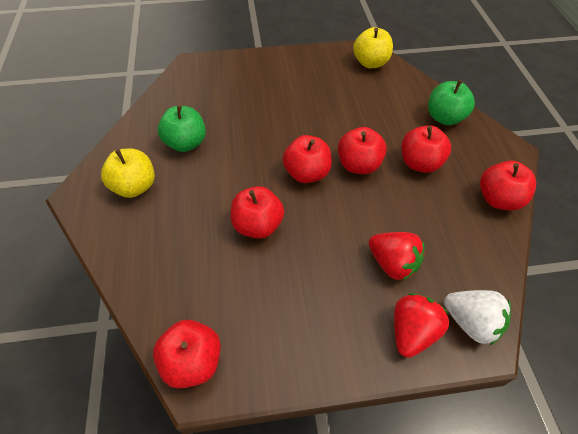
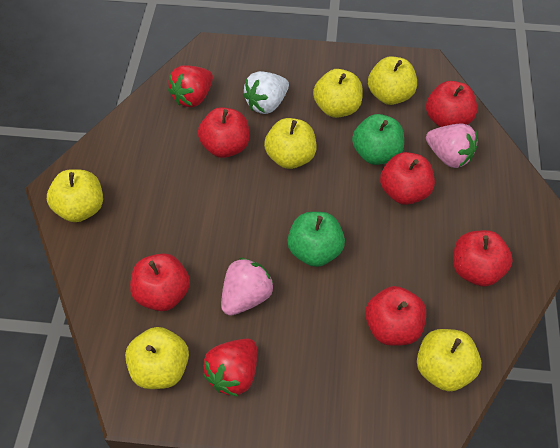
pink strawberry: 0 -> 2
yellow apple: 2 -> 6

